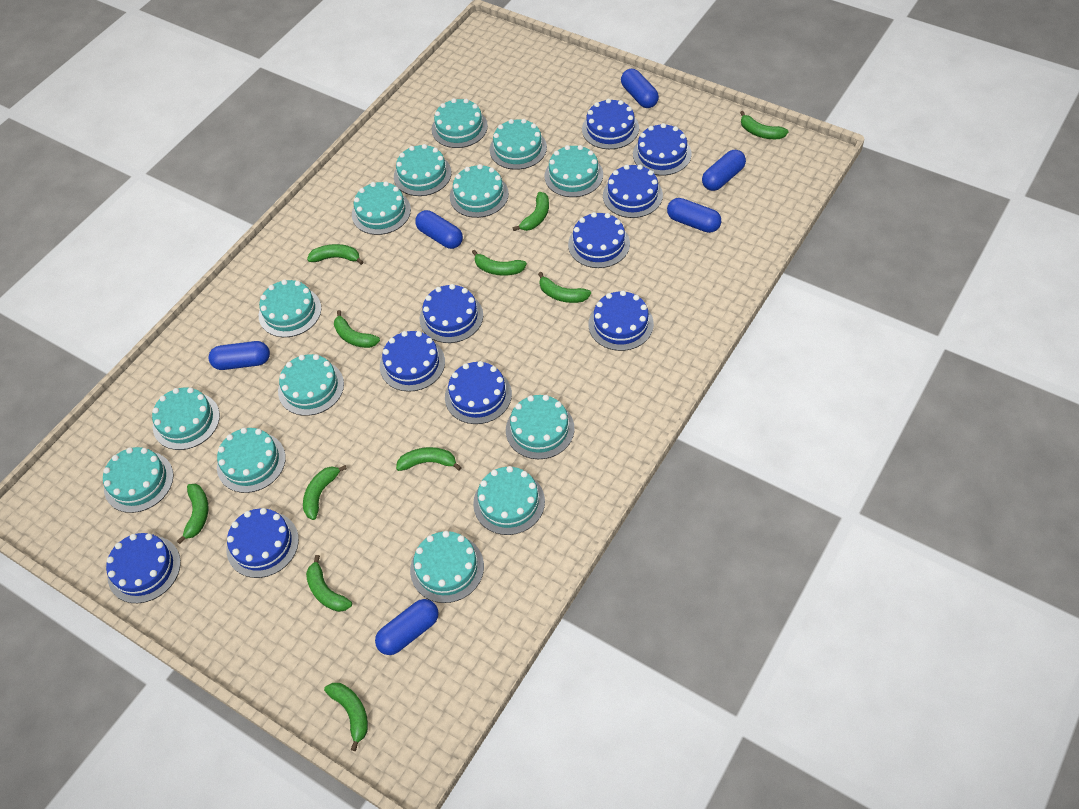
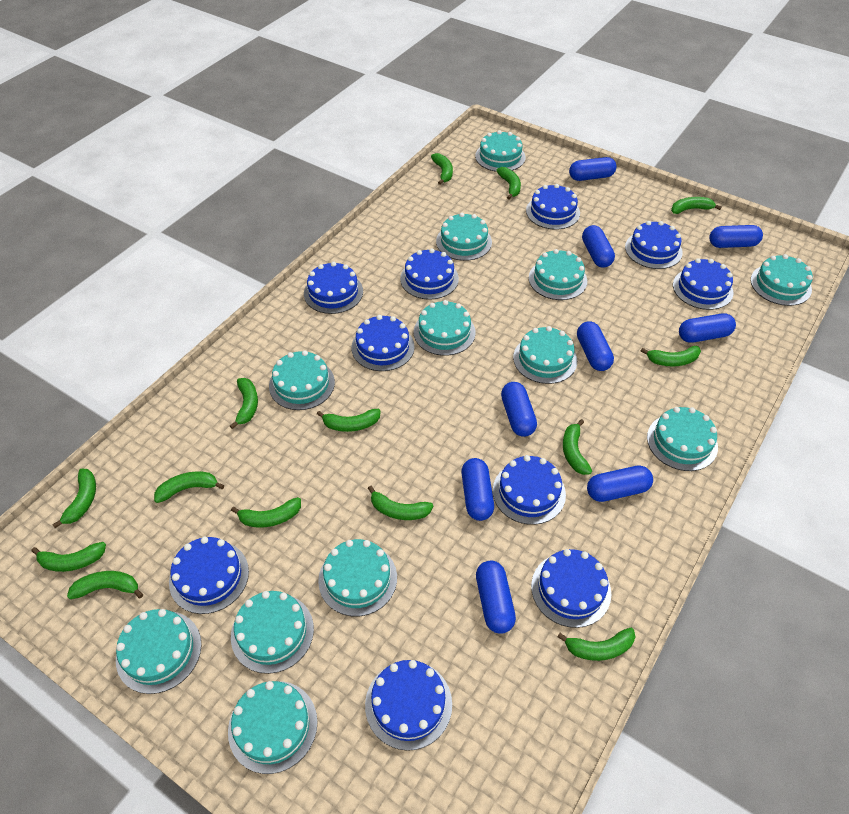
blue capsule: 6 -> 9
green banana: 11 -> 14
turquoise cake: 14 -> 12

